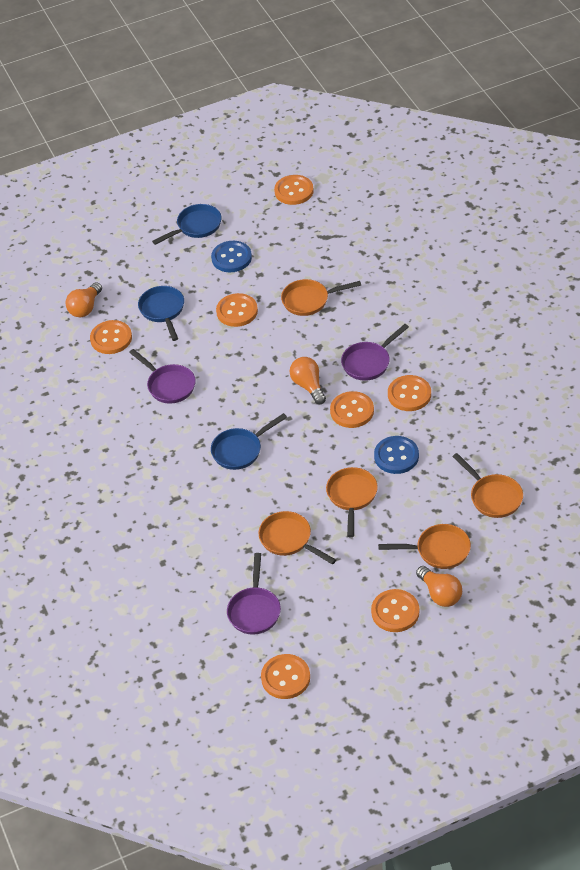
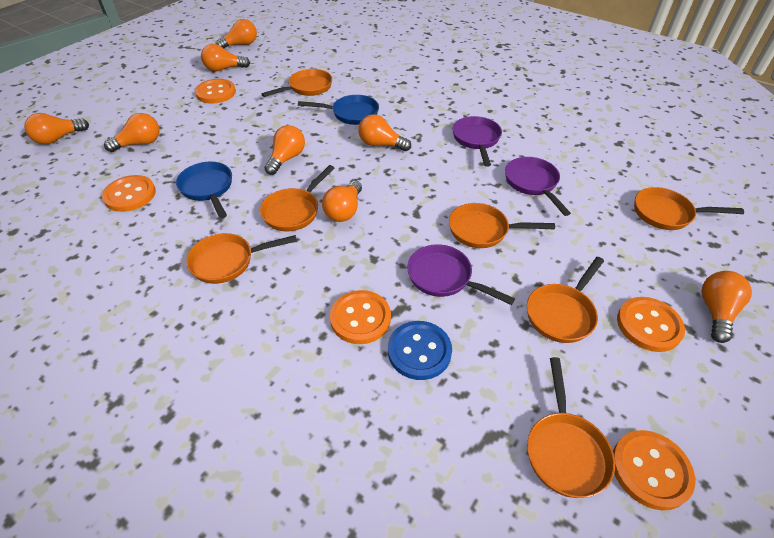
blue button: 2 -> 1
blue pan: 3 -> 2
orange button: 7 -> 5
orange light bulb: 3 -> 8
orange pan: 5 -> 7

